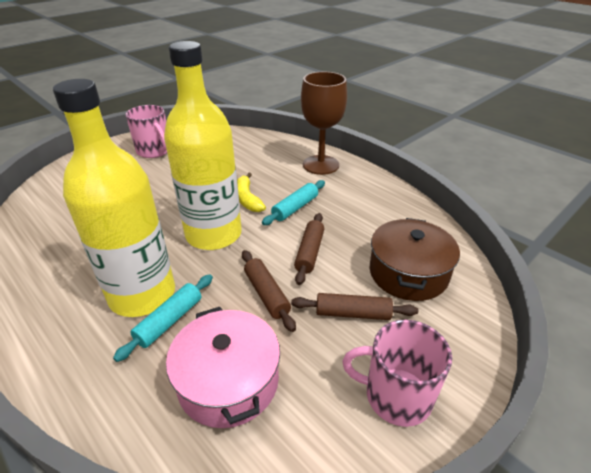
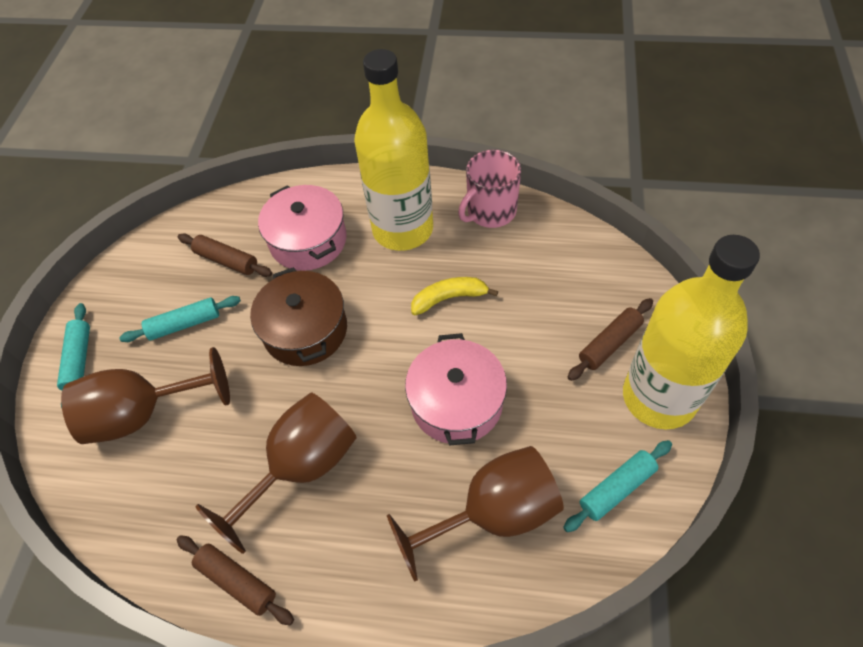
brown goblet: 1 -> 3
pink mug: 2 -> 1
pink pot: 1 -> 2
turquoise rolling pin: 2 -> 3

